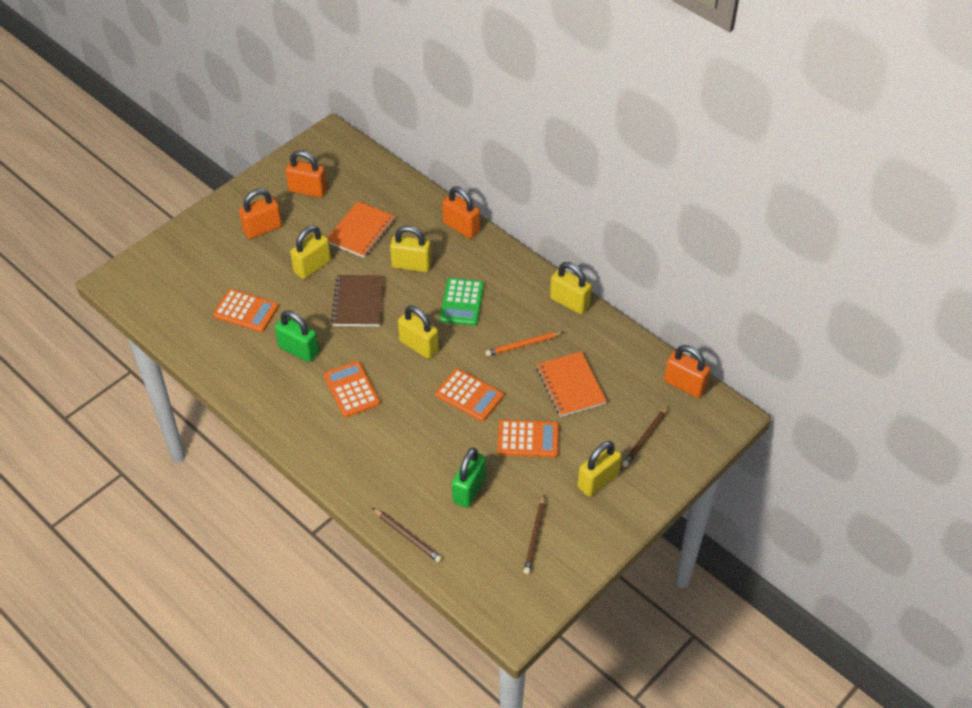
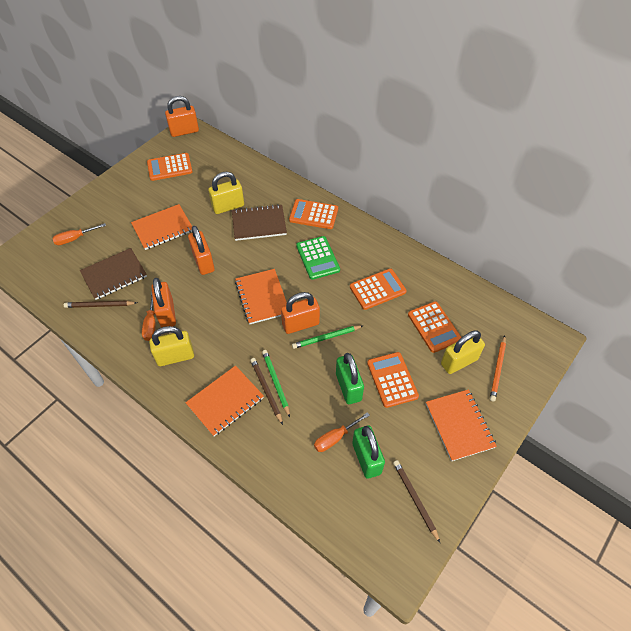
brown notebook: 1 -> 2
green pencil: 0 -> 2
orange calculator: 4 -> 5
orange notebook: 2 -> 4
orange screwdriver: 0 -> 3
yellow padlock: 5 -> 3

